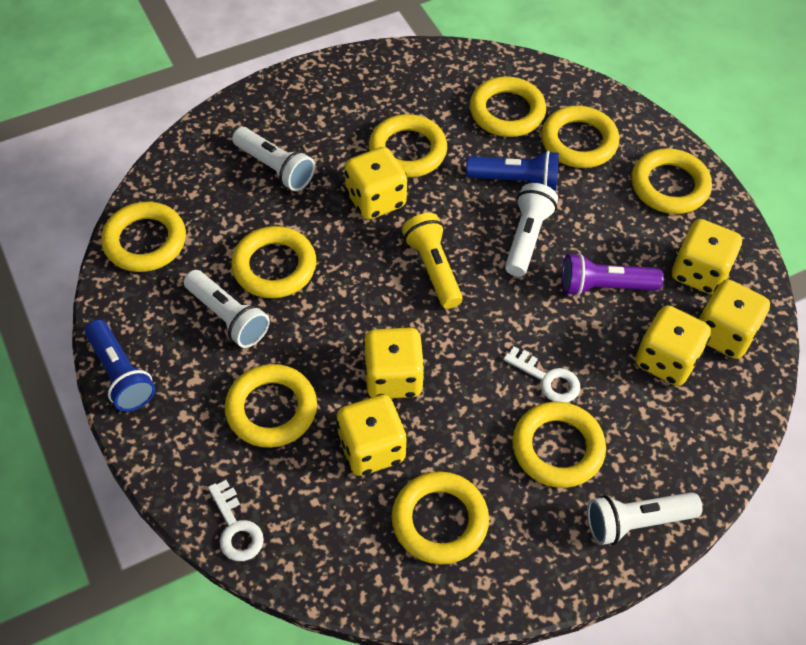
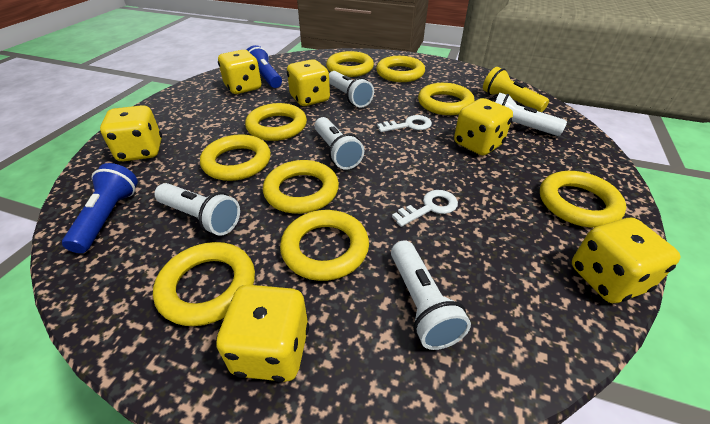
purple flashlight: 1 -> 0
white flashlight: 4 -> 5

